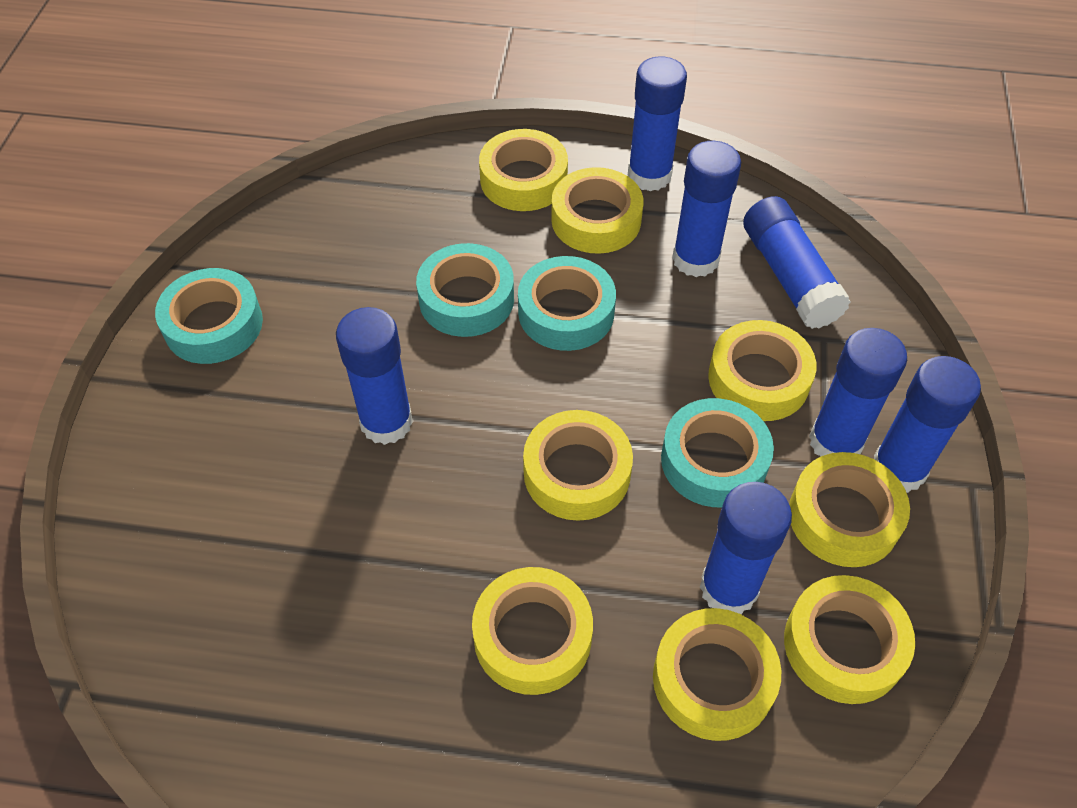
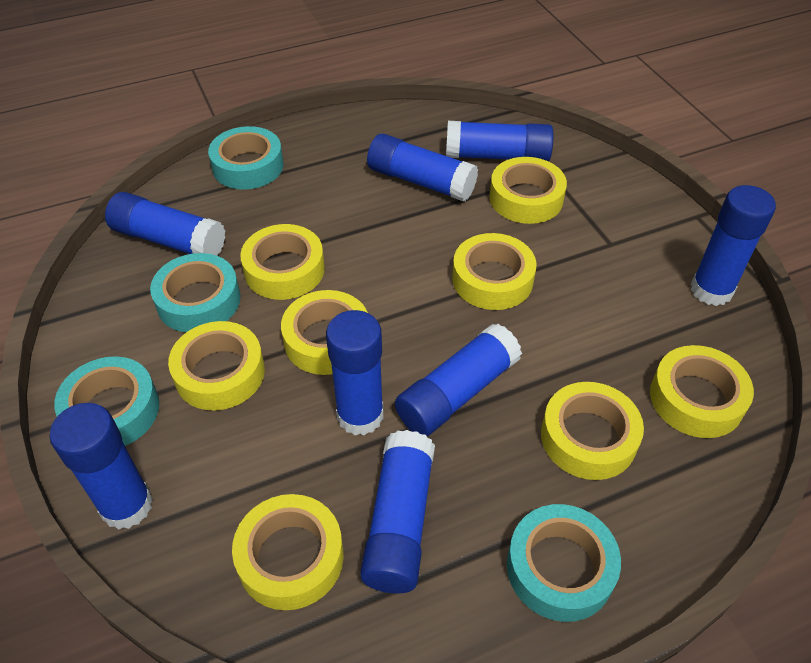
blue glue stick: 7 -> 8

